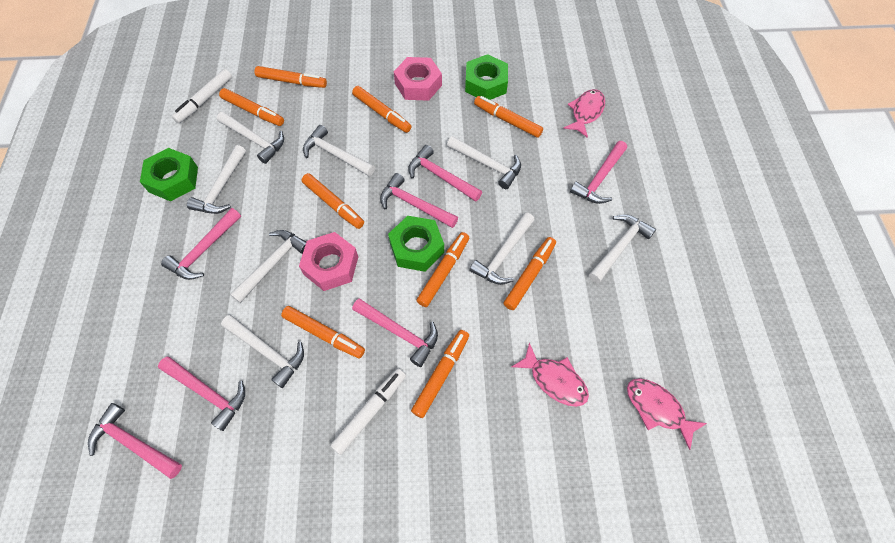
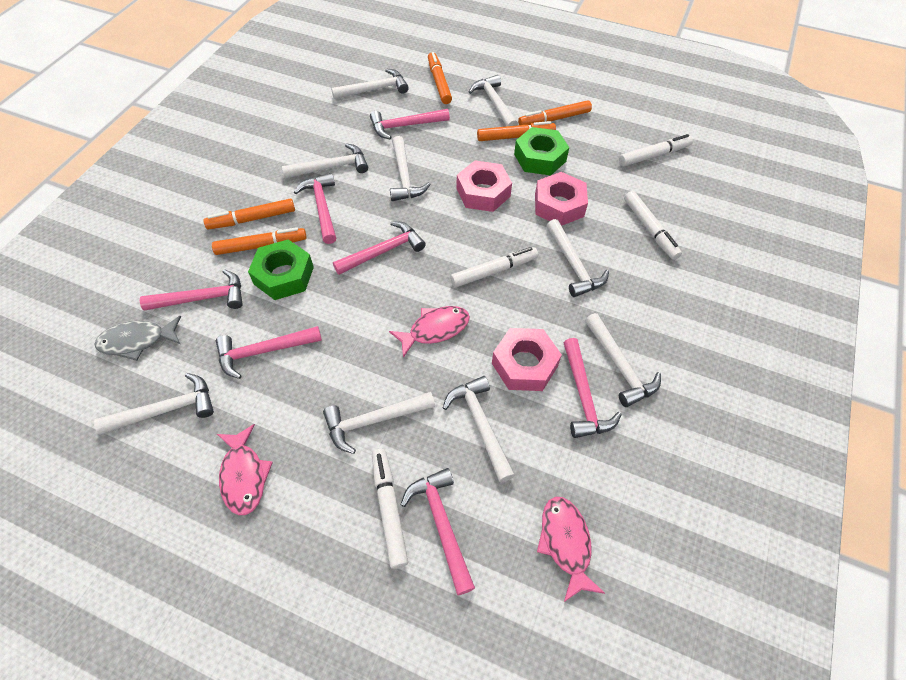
green nut: 3 -> 2
grey fish: 0 -> 1
orange marker: 9 -> 5
pink nut: 2 -> 3
white hammer: 8 -> 9
white marker: 2 -> 4

